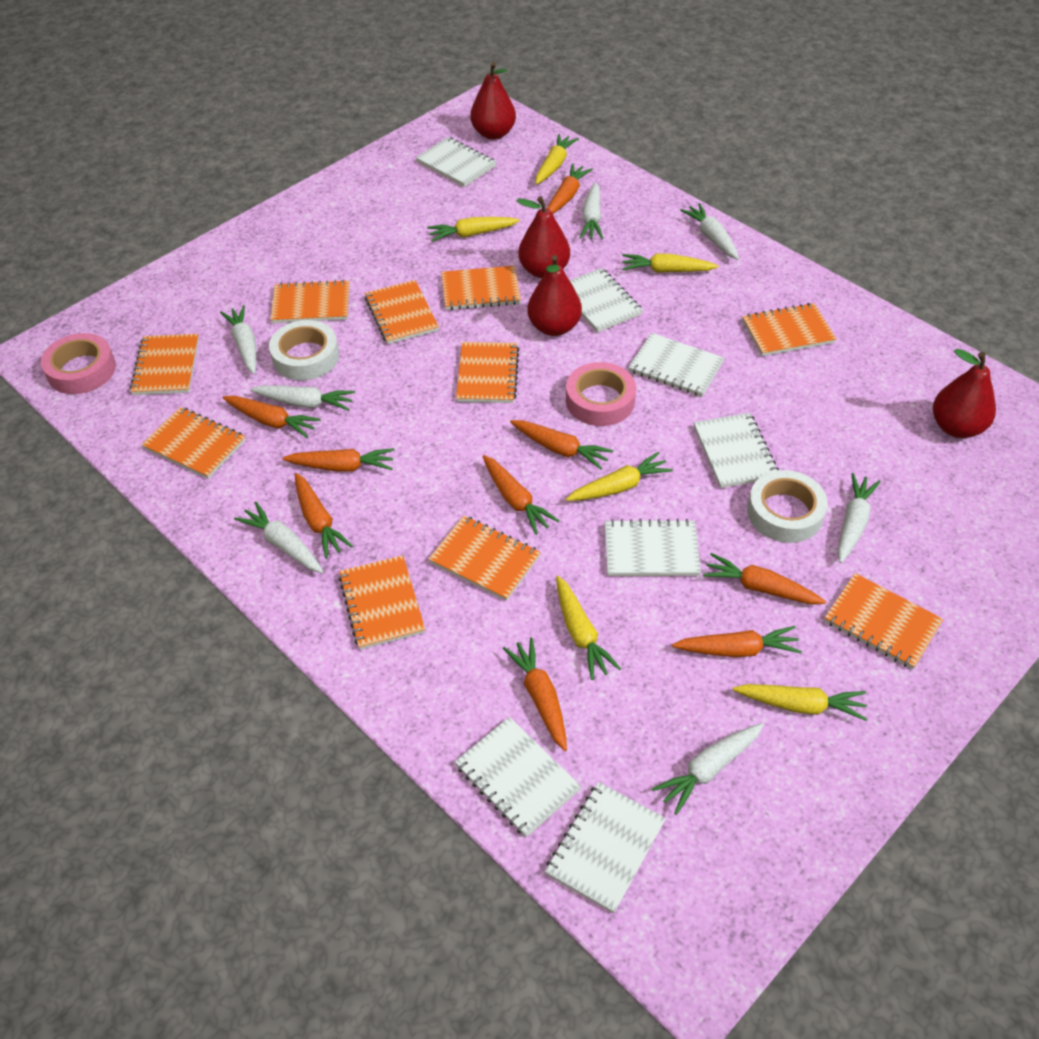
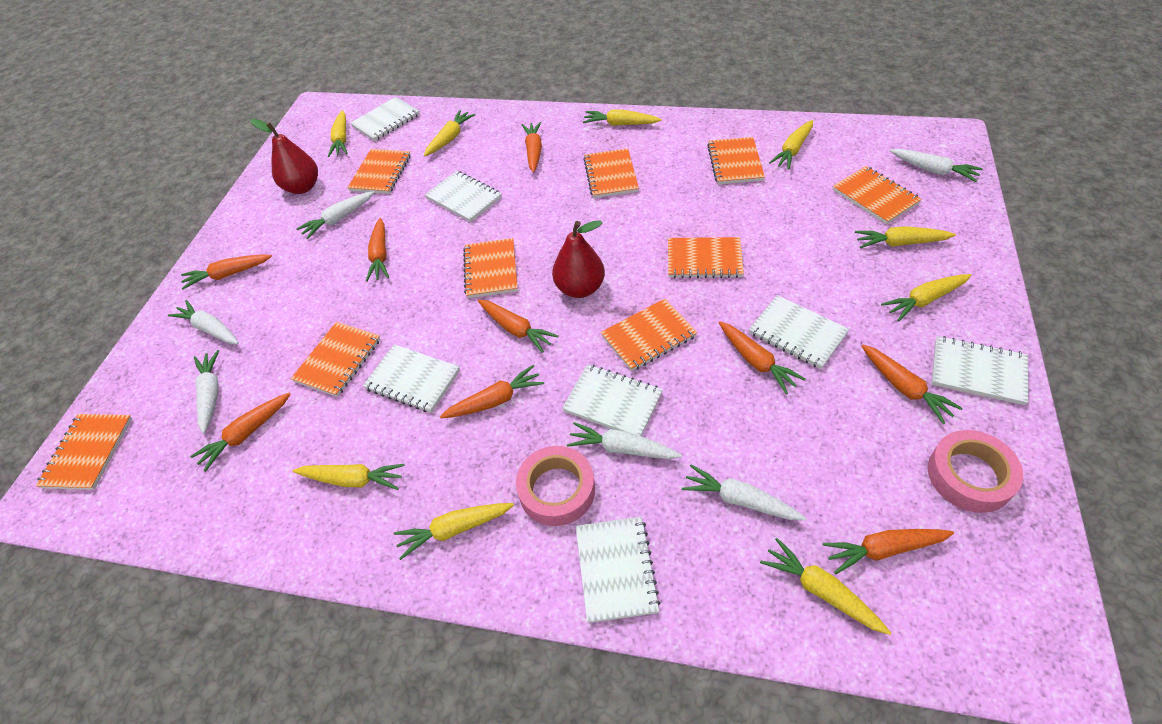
orange notebook: 10 -> 9
red pear: 4 -> 2
white carrot: 7 -> 6
white tape: 2 -> 0
yellow carrot: 6 -> 9

